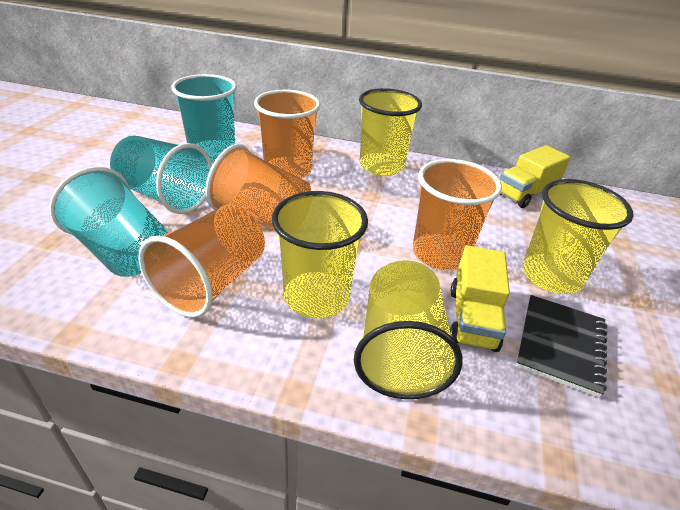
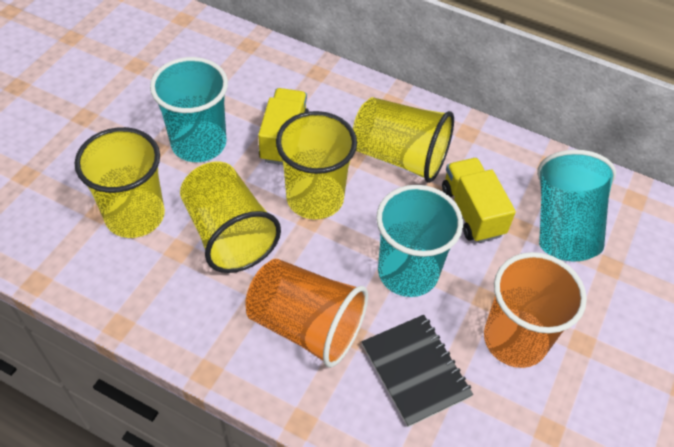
orange cup: 4 -> 2

